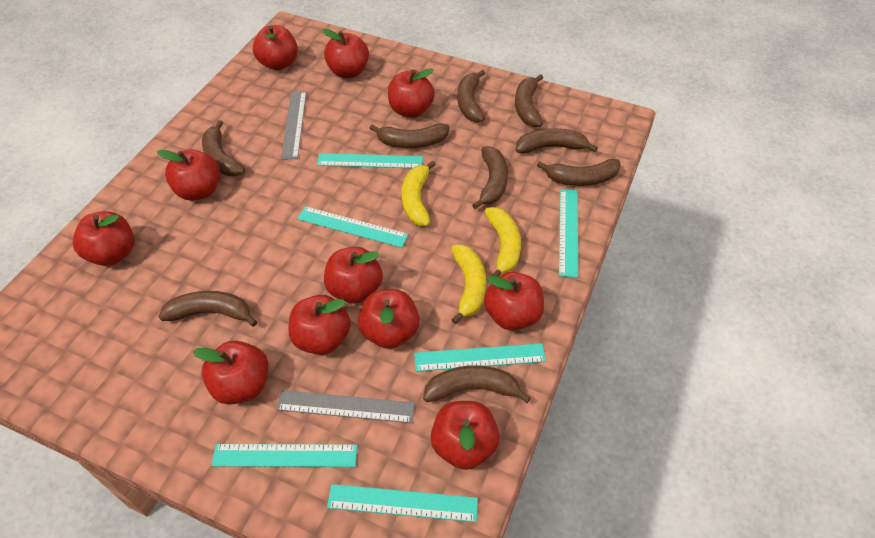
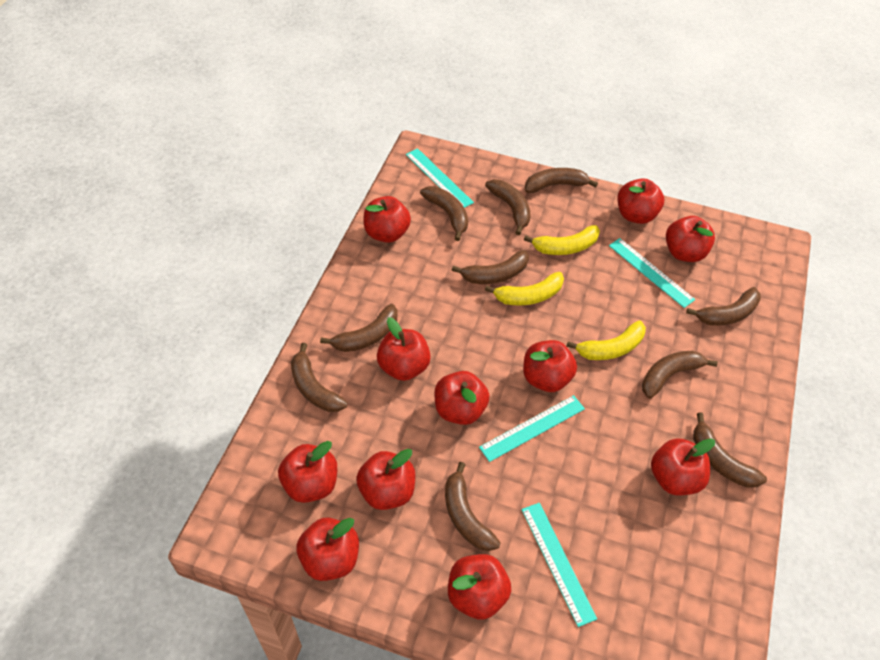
brown banana: 9 -> 10
grey ruler: 2 -> 0
turquoise ruler: 6 -> 4

